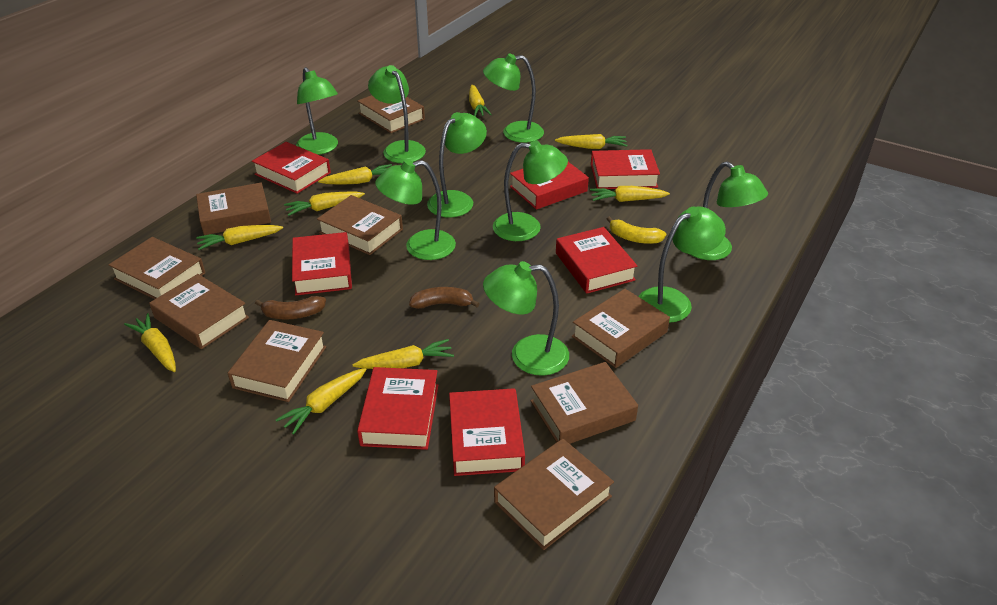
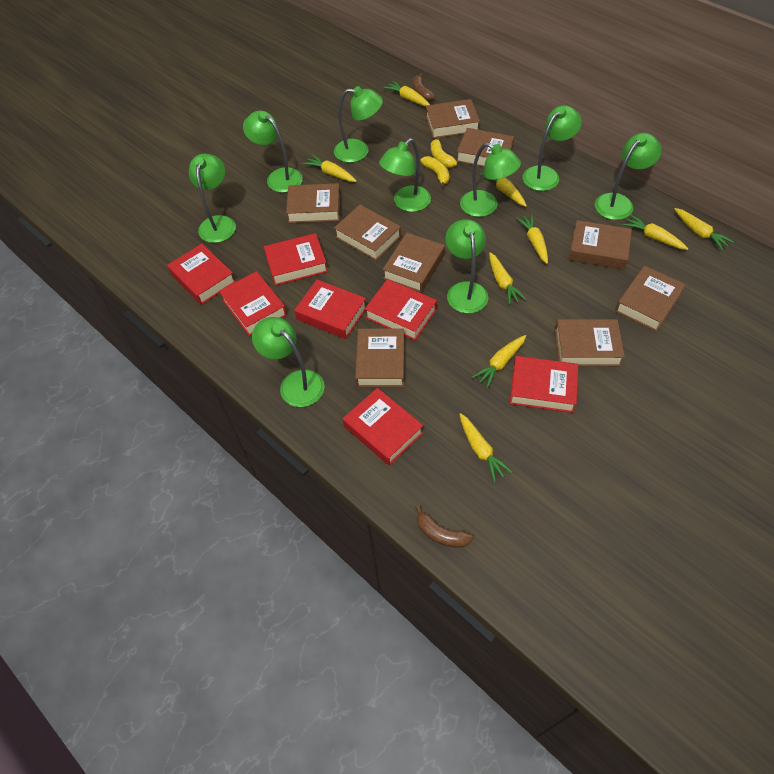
yellow banana: 1 -> 2

